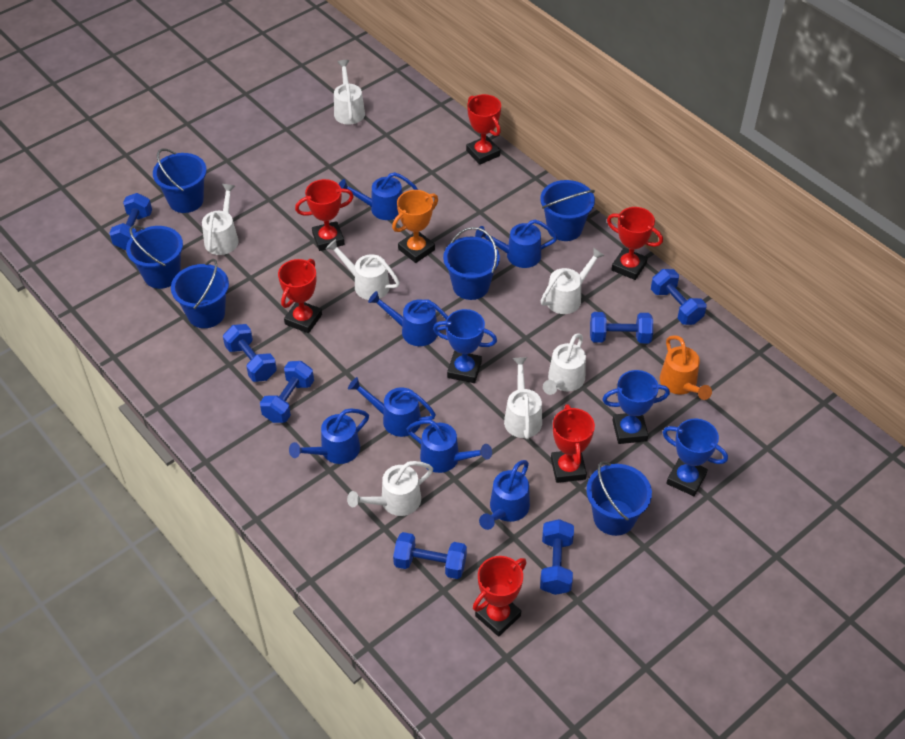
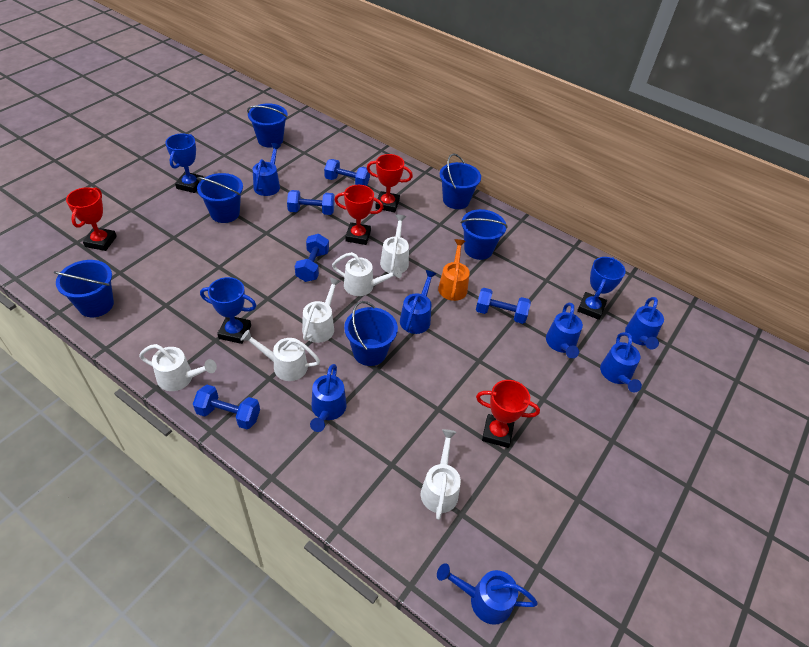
blue dumbbell: 7 -> 5
orange trophy: 1 -> 0
red trophy: 6 -> 4
white watering can: 7 -> 6

